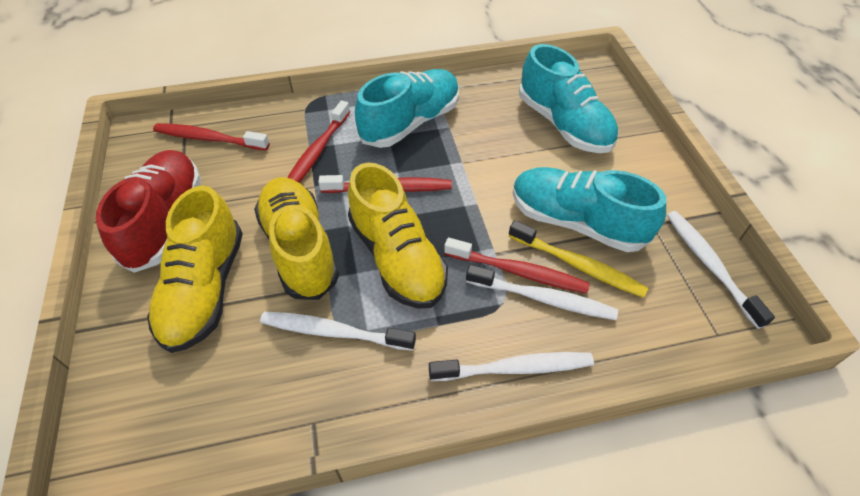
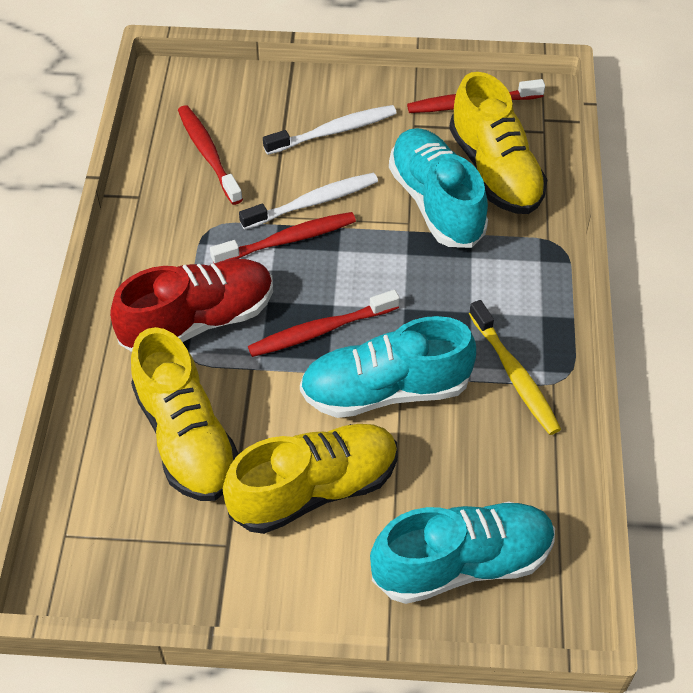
white toothbrush: 4 -> 2

